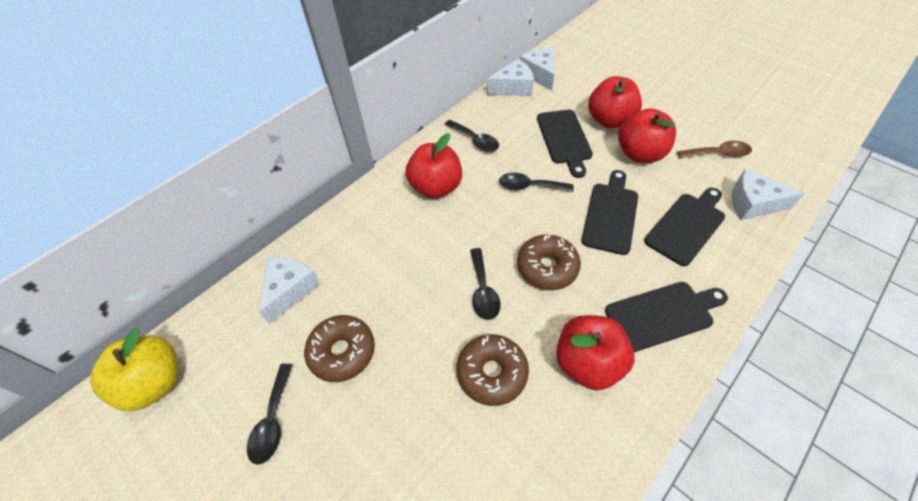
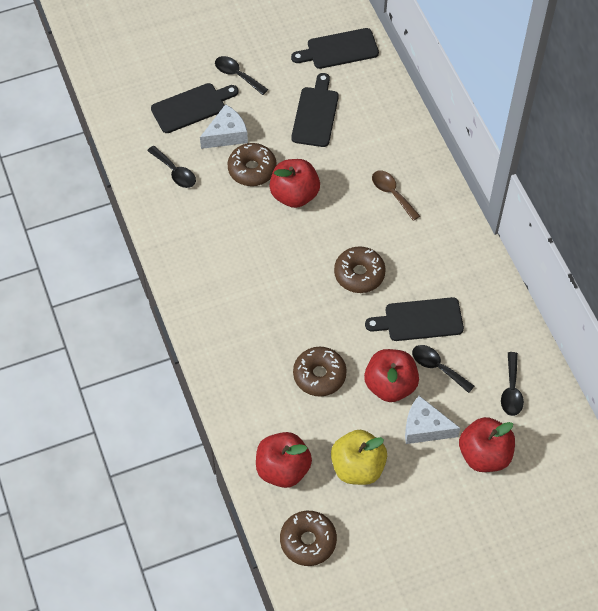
brown donut: 3 -> 4
white cheese: 4 -> 2

